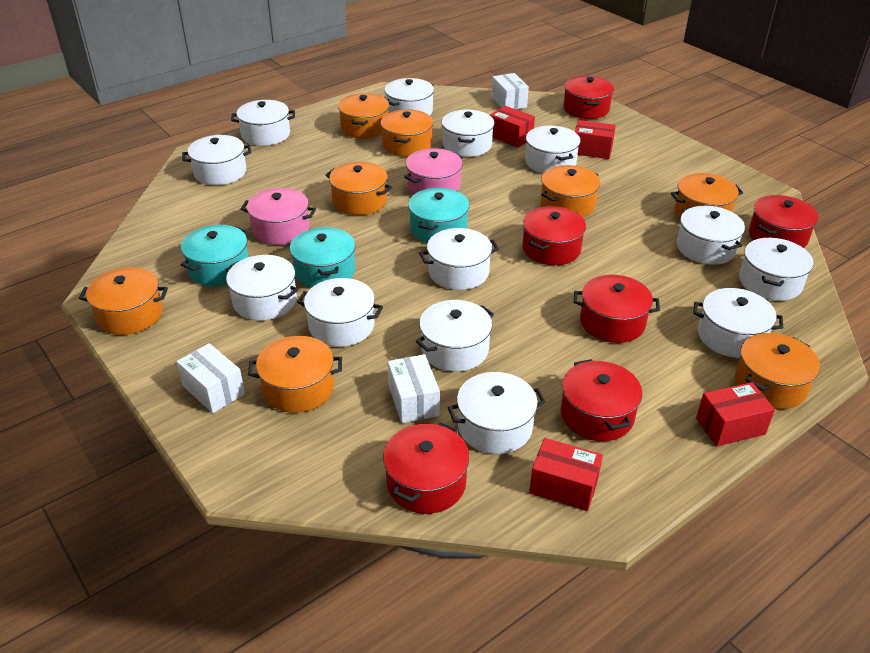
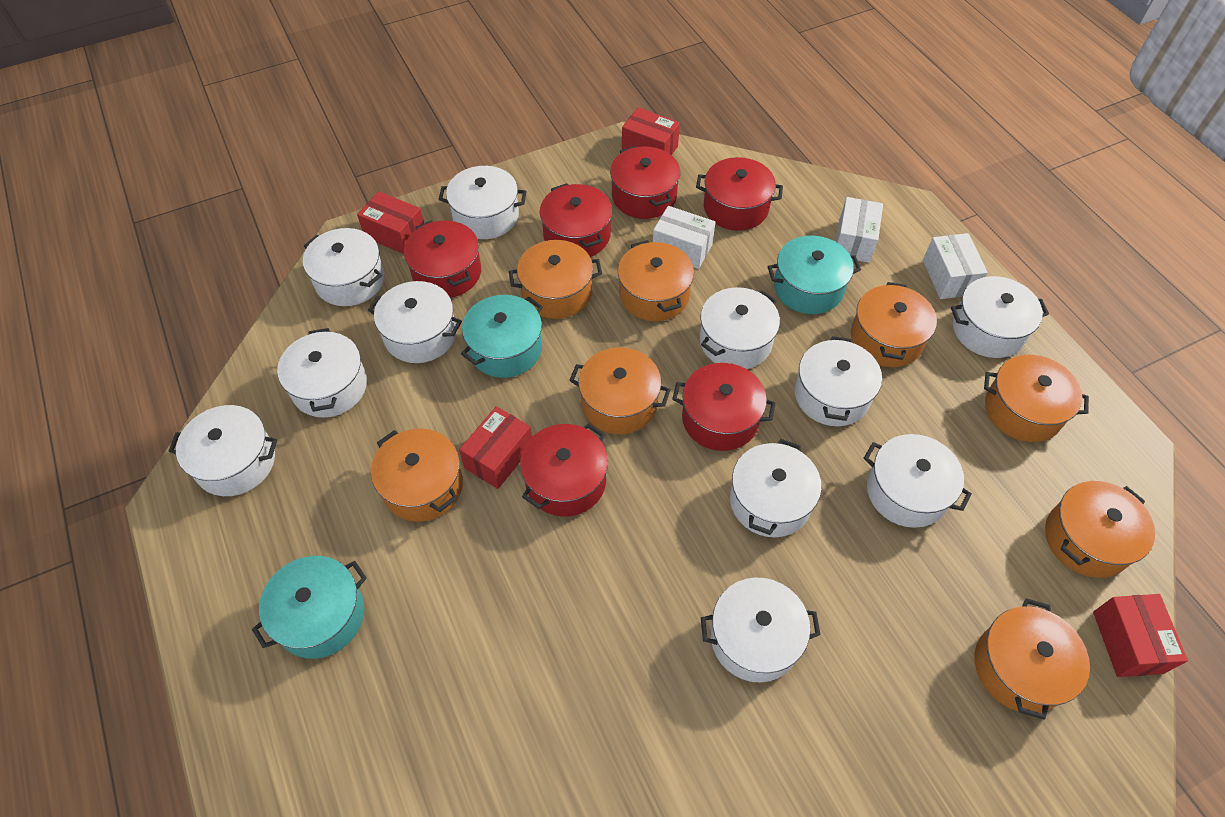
pink pot: 2 -> 0
white pot: 13 -> 11

